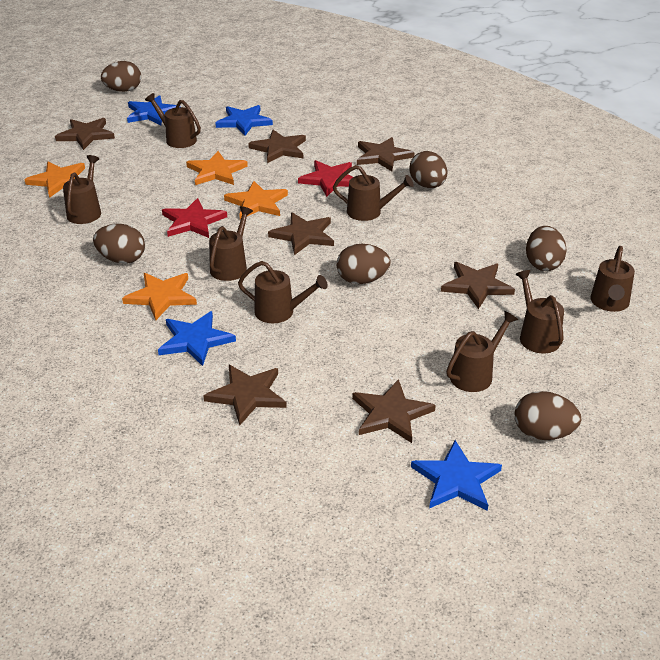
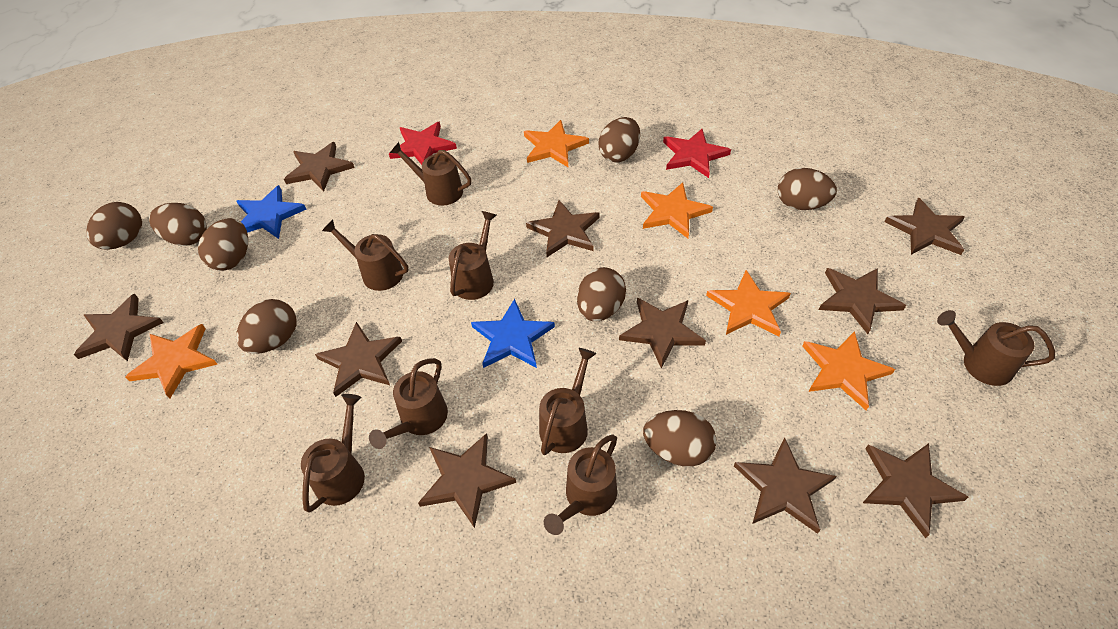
blue star: 4 -> 2
brown egg: 6 -> 8
brown star: 7 -> 10
orange star: 4 -> 5

